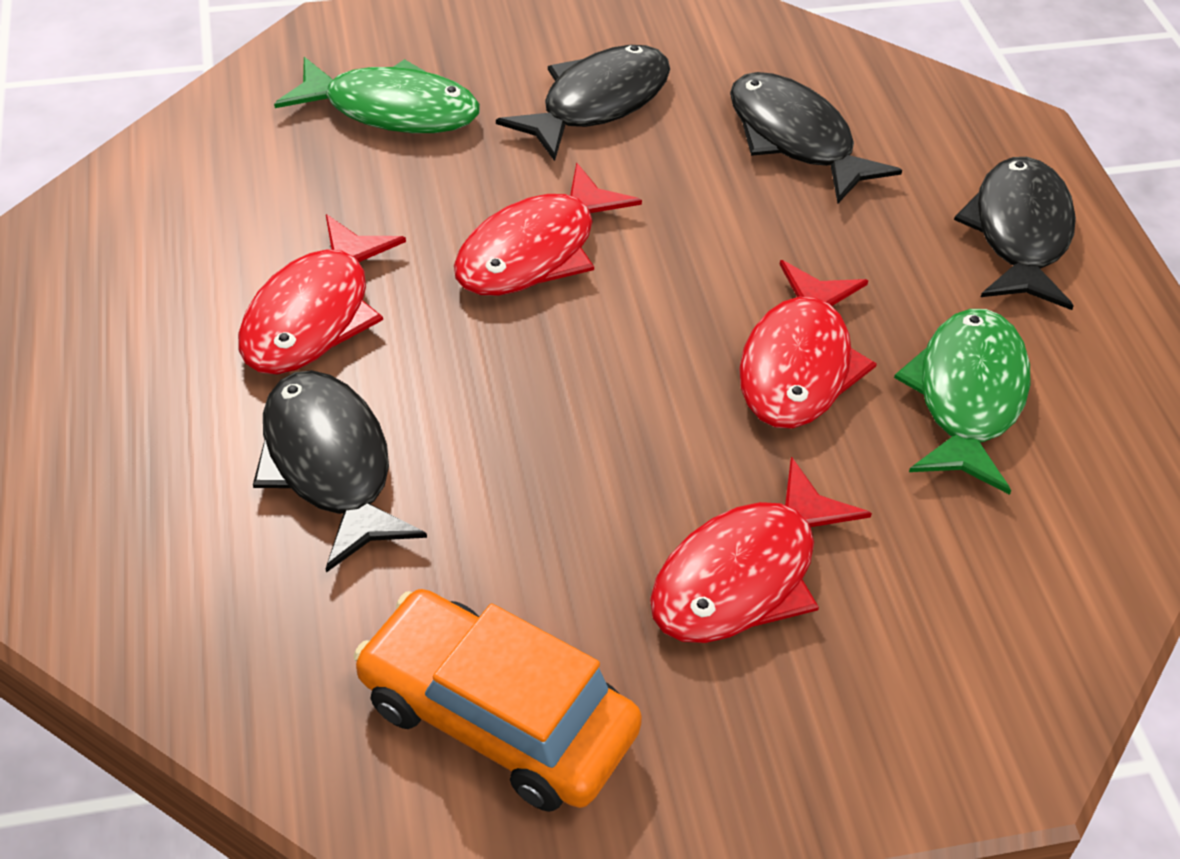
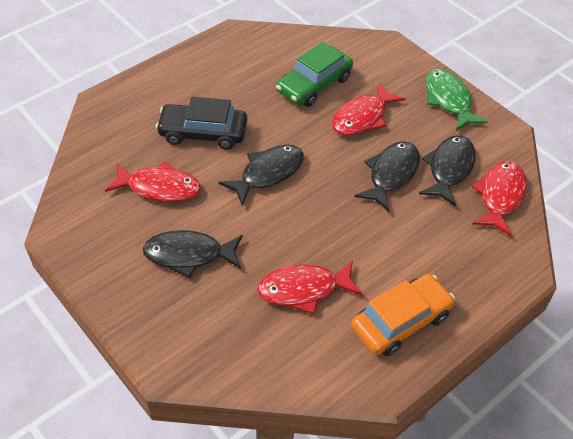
black car: 0 -> 1
green car: 0 -> 1
green fish: 2 -> 1

